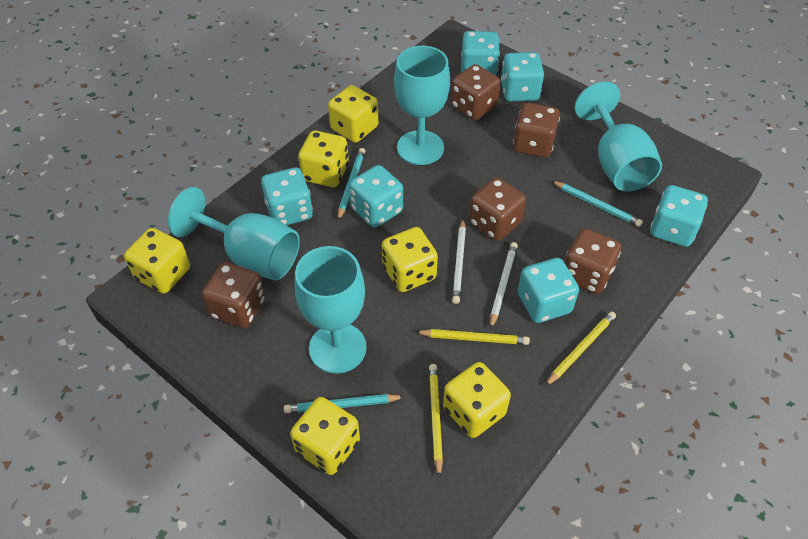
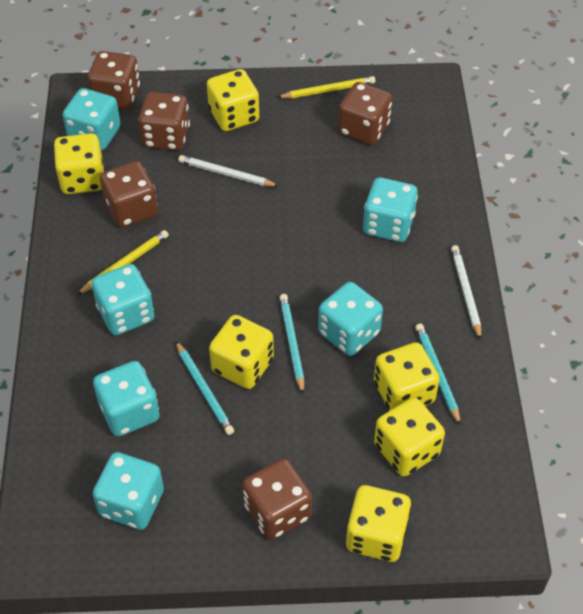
turquoise goblet: 4 -> 0
yellow pencil: 3 -> 2

